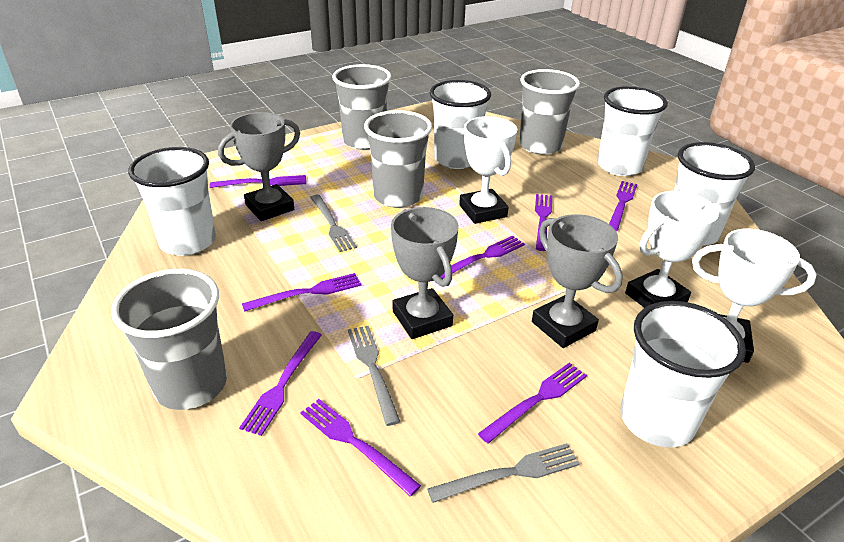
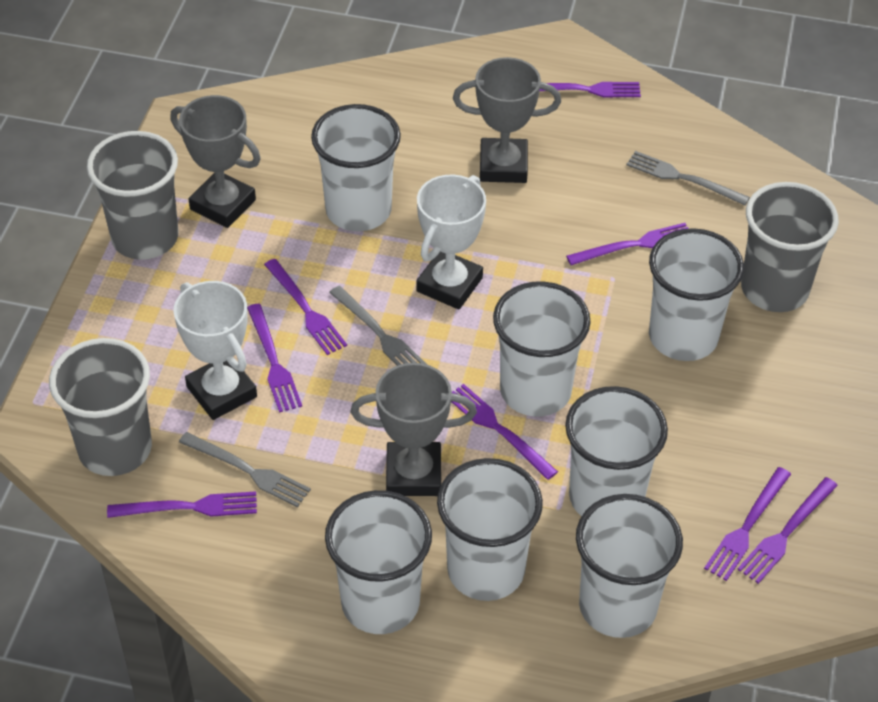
grey cup: 4 -> 3
white cup: 5 -> 7
white trophy: 3 -> 2

